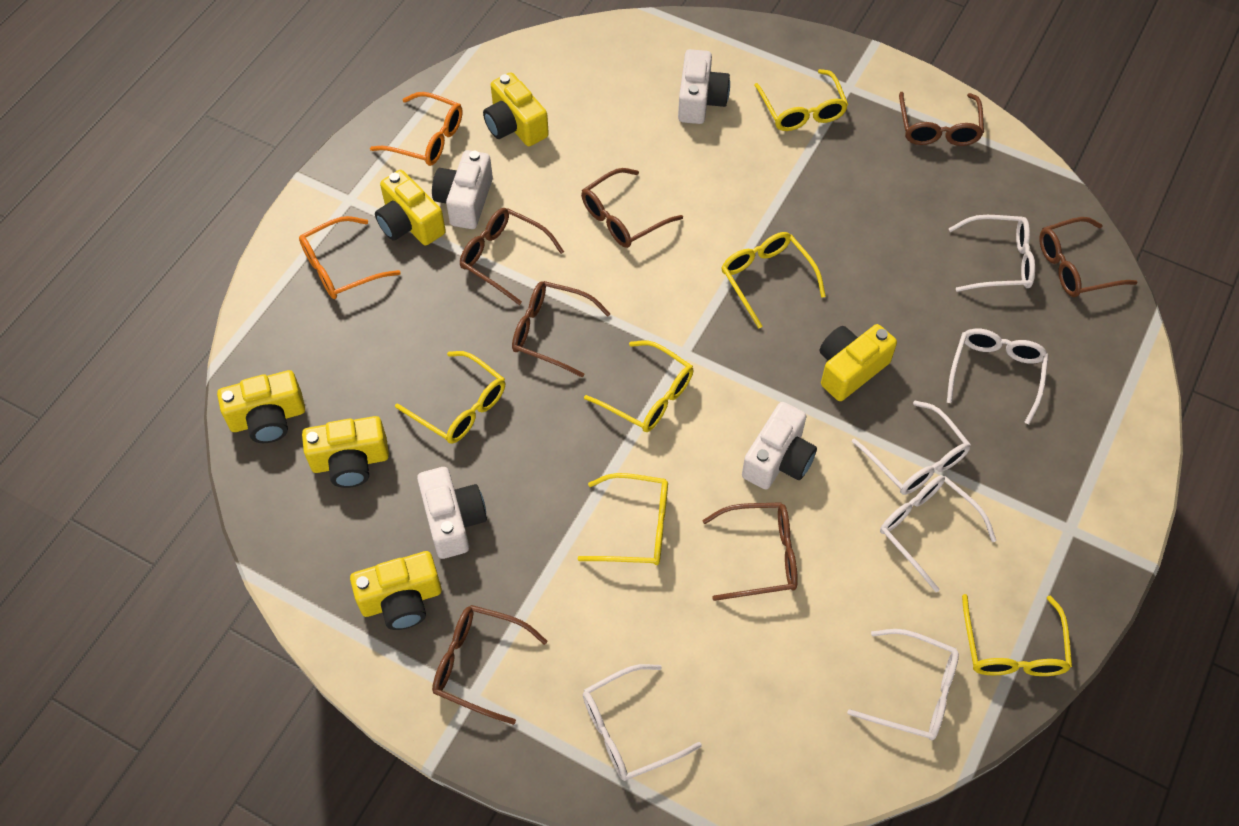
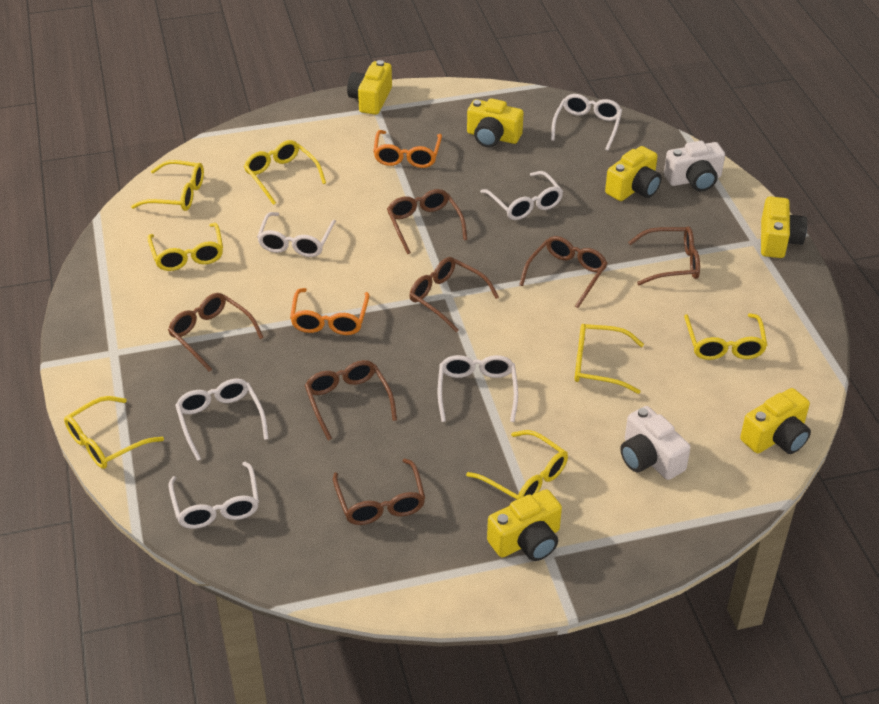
white camera: 4 -> 2
yellow glasses: 6 -> 7

